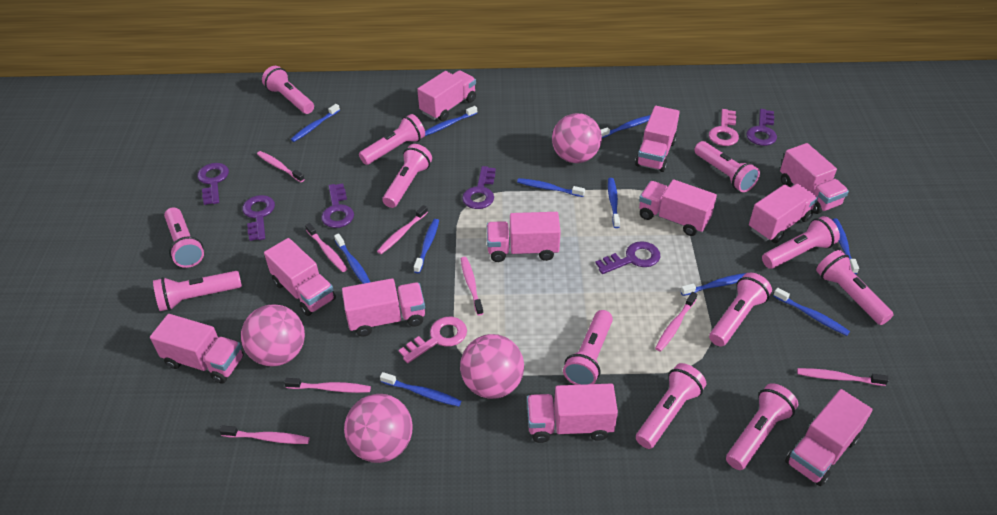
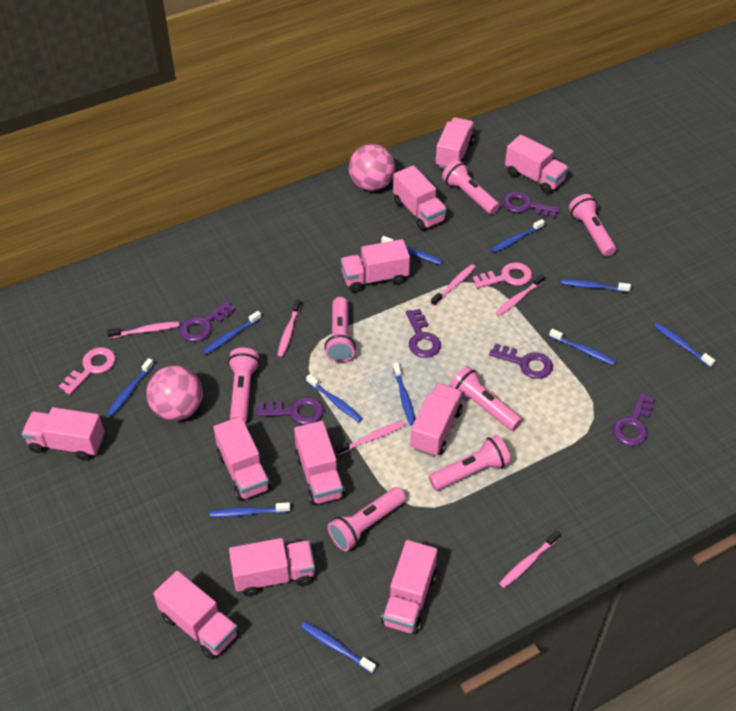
pink ball: 4 -> 2
pink flashlight: 12 -> 7
pink toothbrush: 8 -> 6

